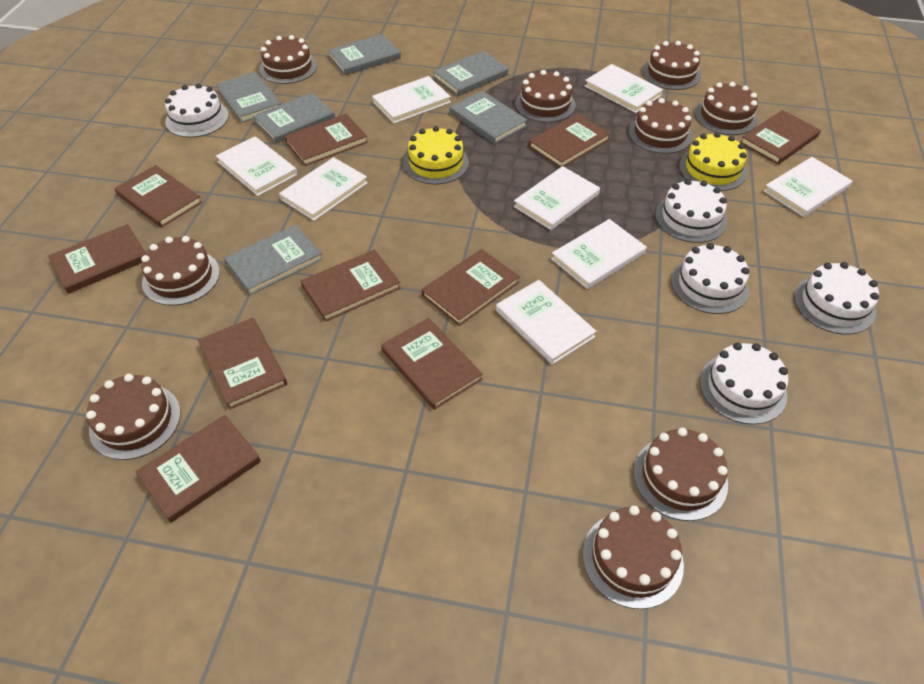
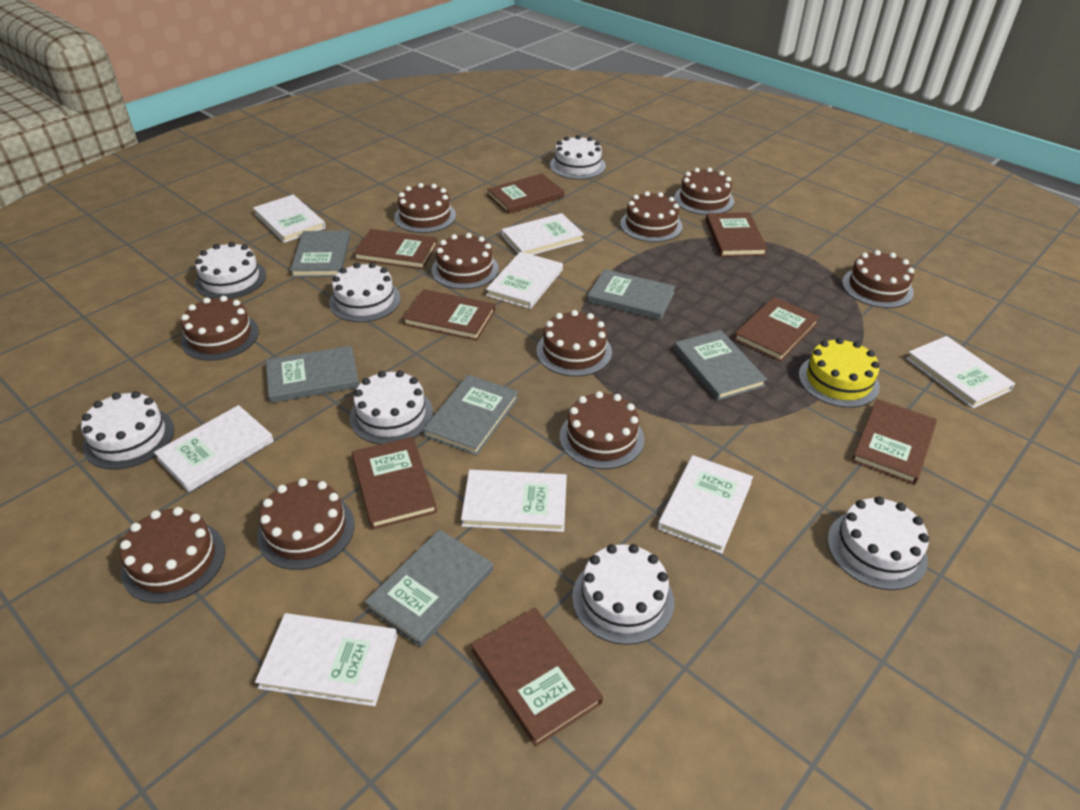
brown book: 10 -> 8
brown cake: 9 -> 10
white cake: 5 -> 7
yellow cake: 2 -> 1

